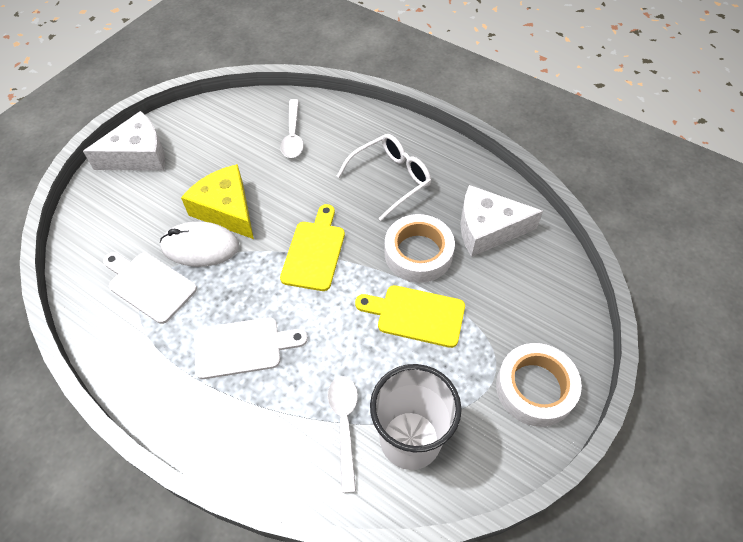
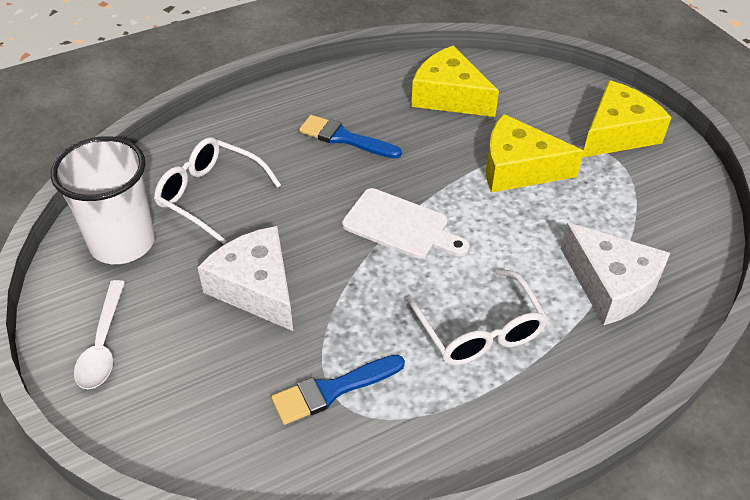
blue brush: 0 -> 2
white cutting board: 2 -> 1
white glasses: 1 -> 2
white mouse: 1 -> 0
white spoon: 2 -> 1
white tape: 2 -> 0
yellow cheese: 1 -> 3
yellow cutting board: 2 -> 0

